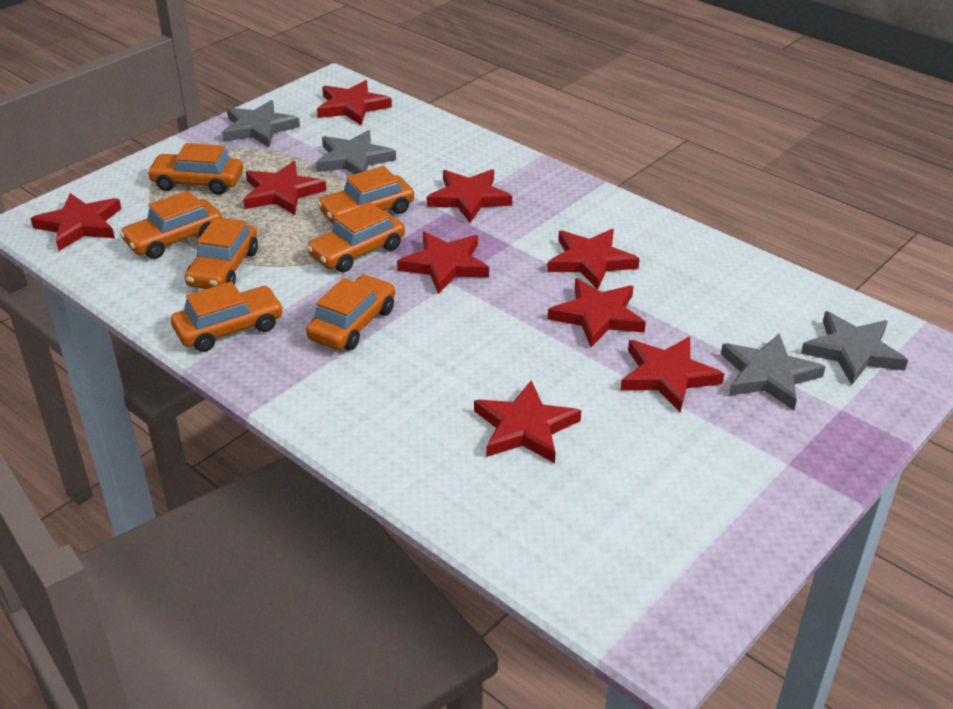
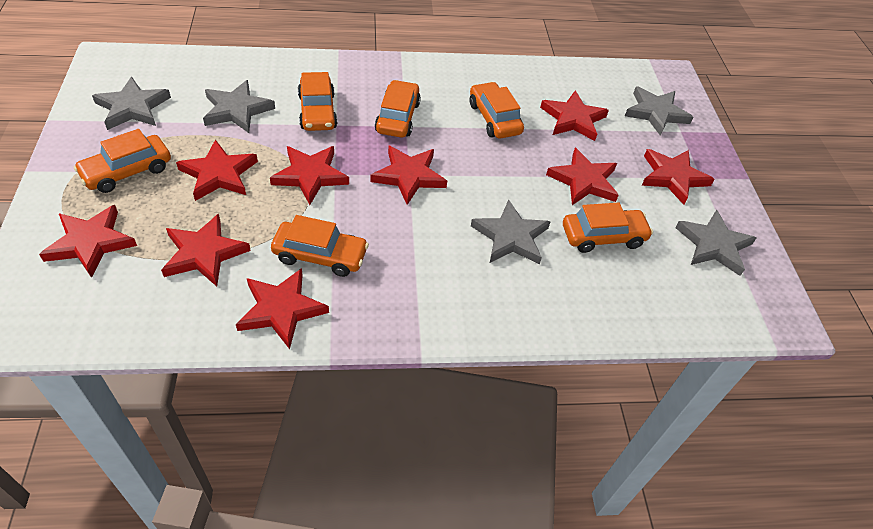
grey star: 4 -> 5
orange car: 7 -> 6

